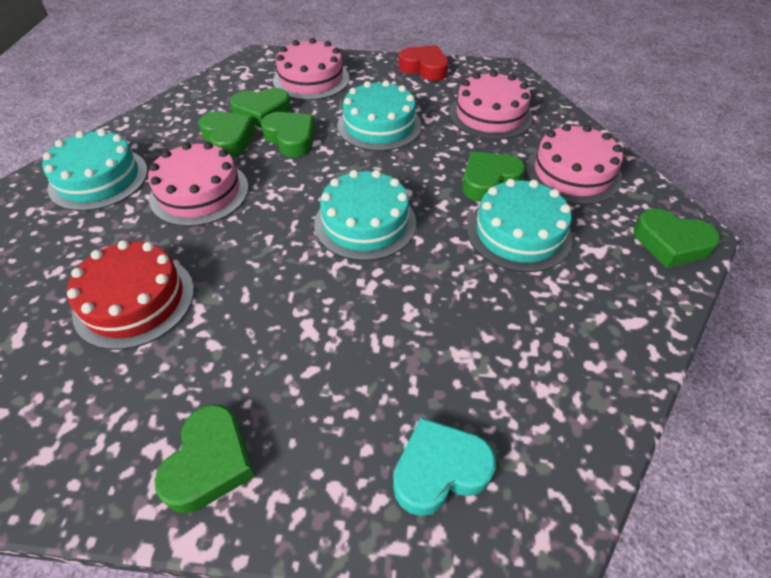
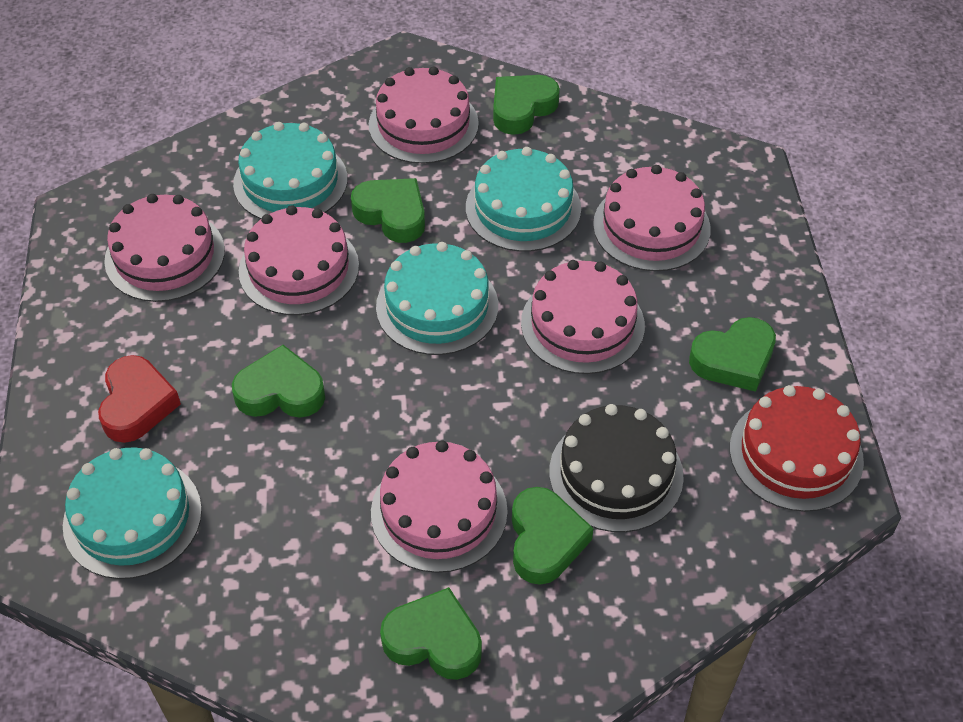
black cake: 0 -> 1
pink cake: 4 -> 6
turquoise heart: 1 -> 0

